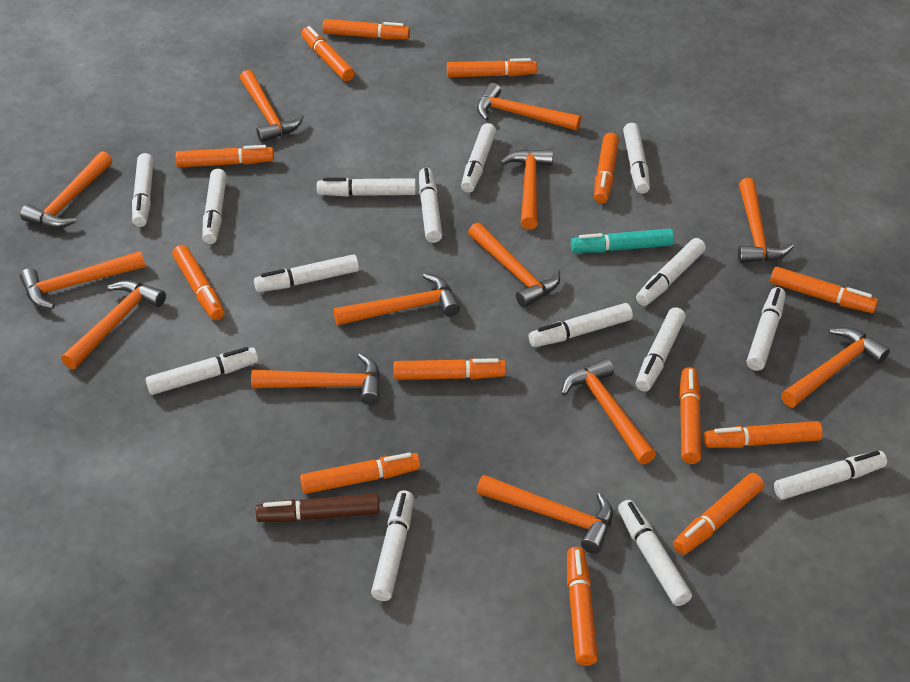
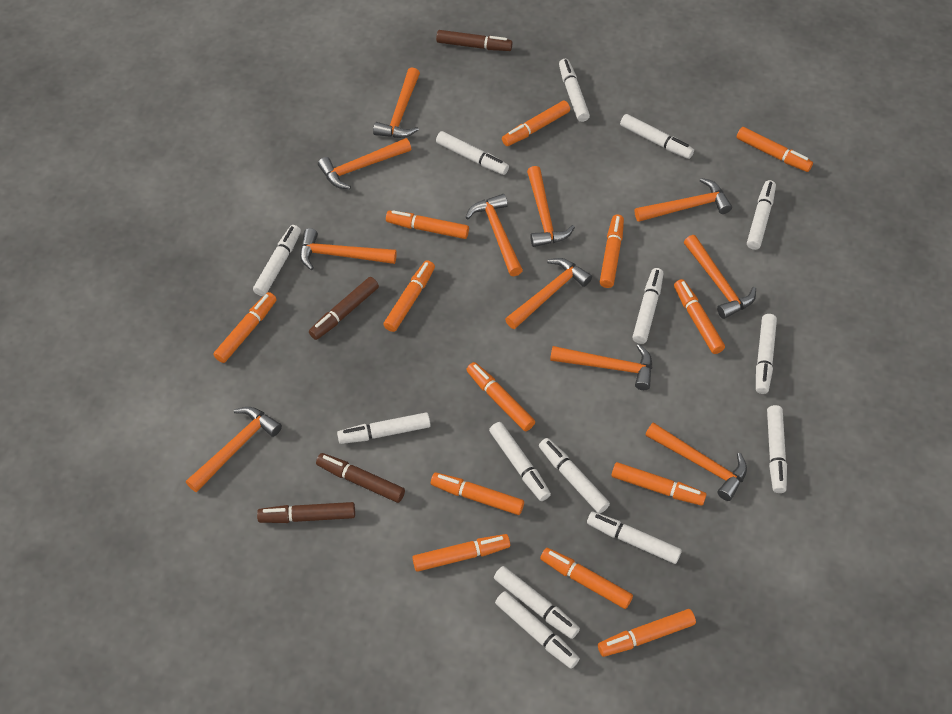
brown marker: 1 -> 4
orange hammer: 13 -> 11
turquoise marker: 1 -> 0
white marker: 15 -> 14

